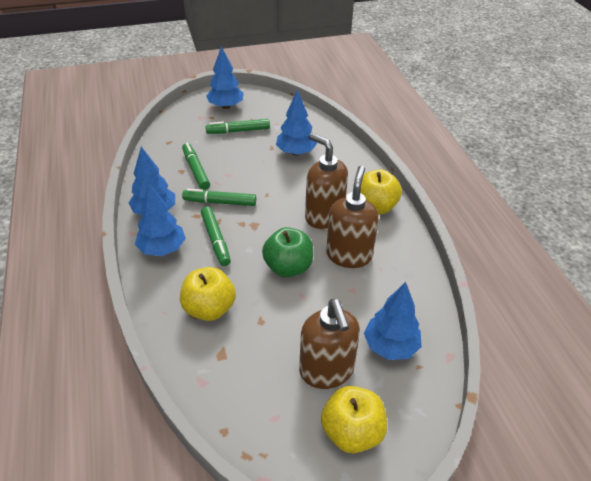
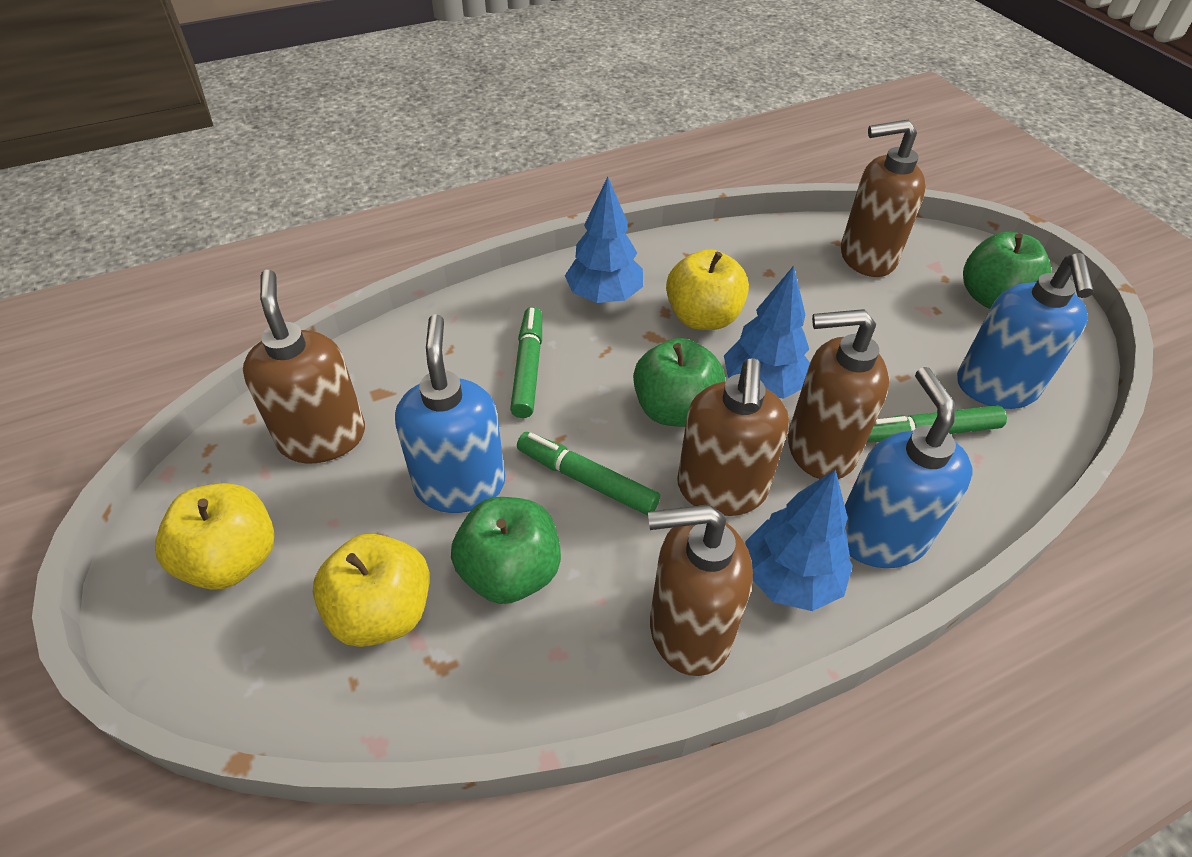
blue soap dispenser: 0 -> 3
blue tree: 5 -> 3
brown soap dispenser: 3 -> 5
green apple: 1 -> 3
green marker: 4 -> 3

